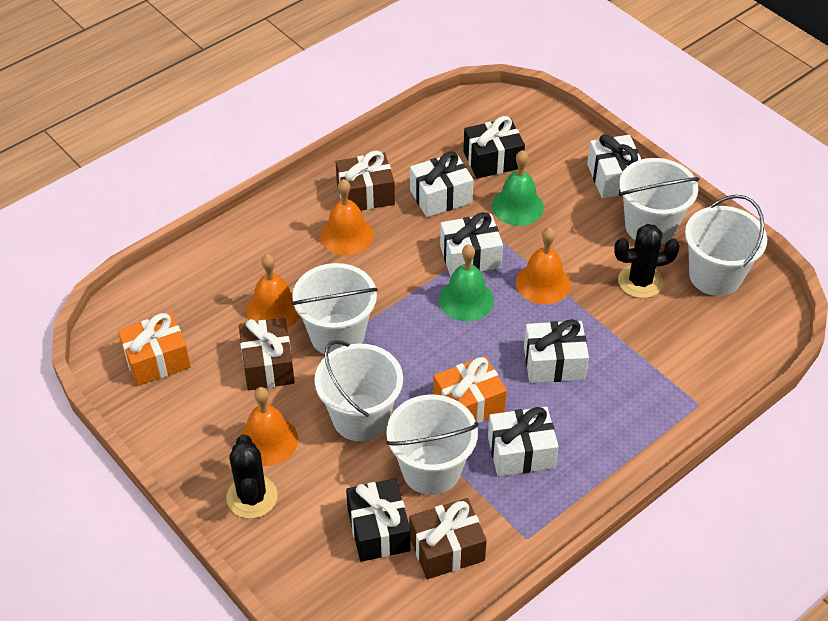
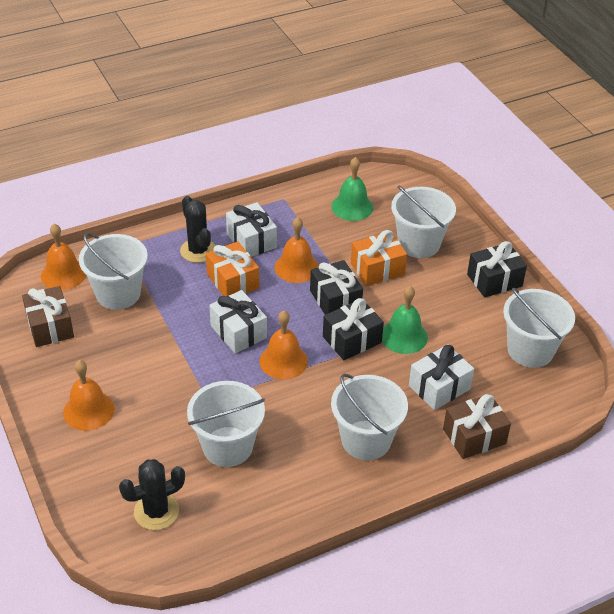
black gift: 2 -> 3
brown gift: 3 -> 2
white gift: 5 -> 3

